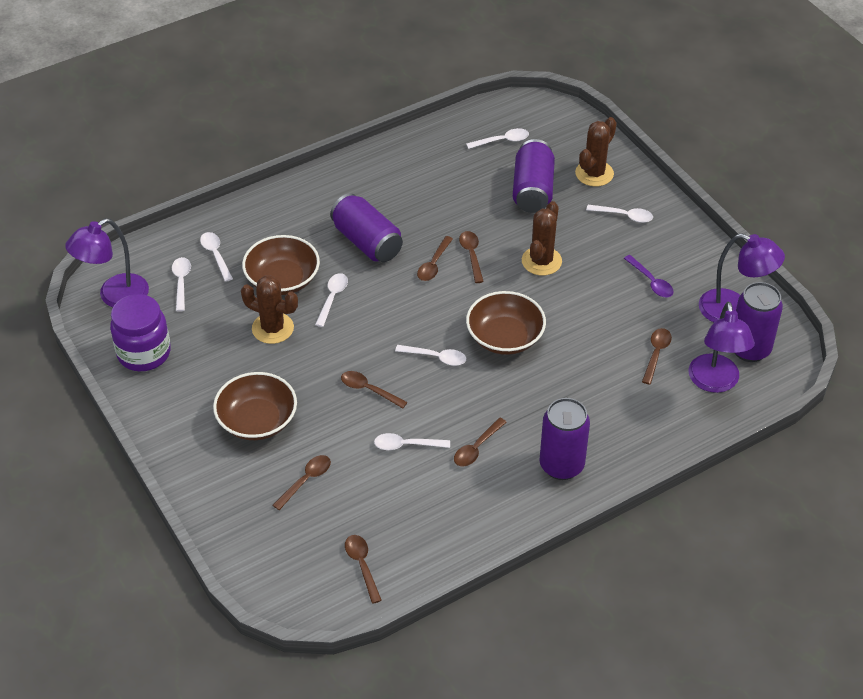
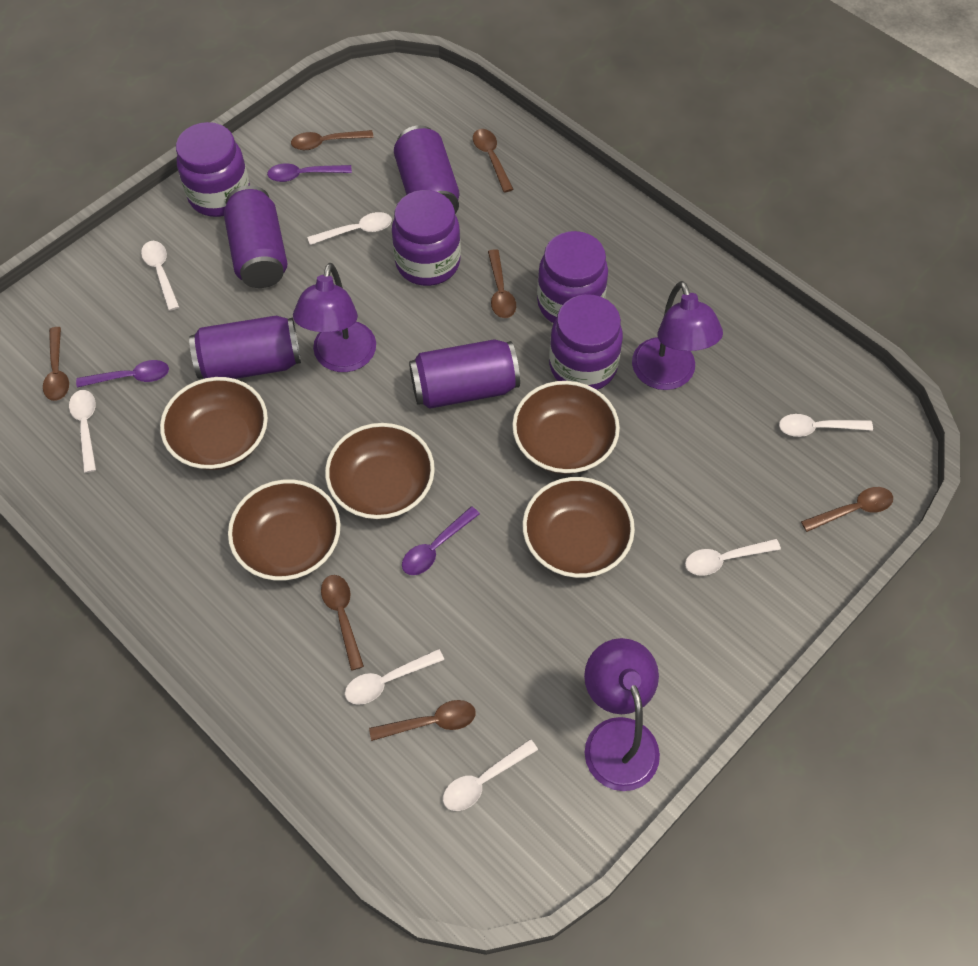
brown bowl: 3 -> 5
brown cactus: 3 -> 0
purple jar: 1 -> 4
purple spoon: 1 -> 3

